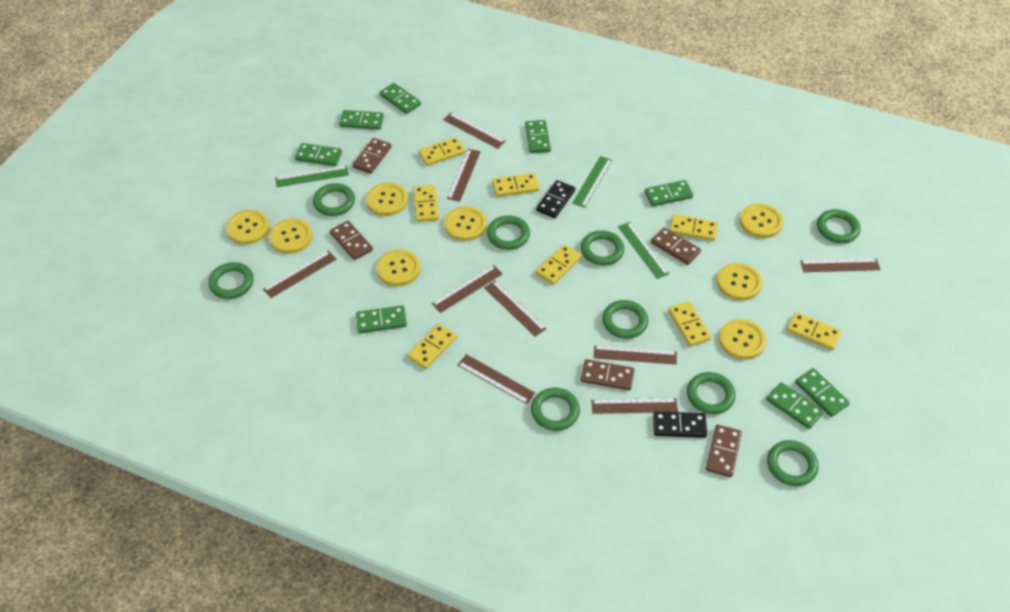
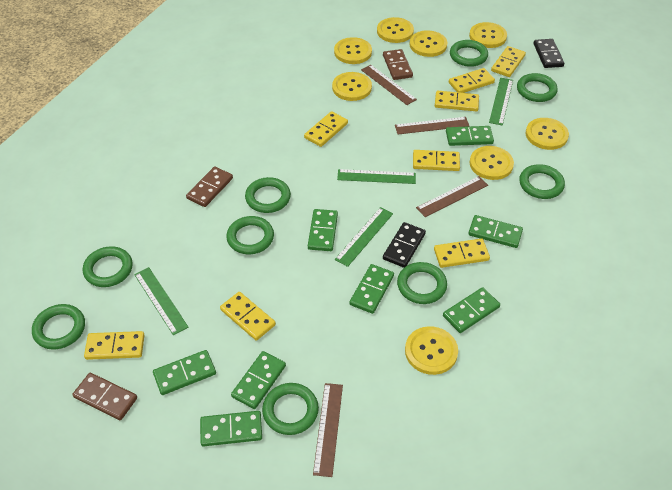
brown domino: 5 -> 3
brown ruler: 9 -> 4
green ruler: 3 -> 4

